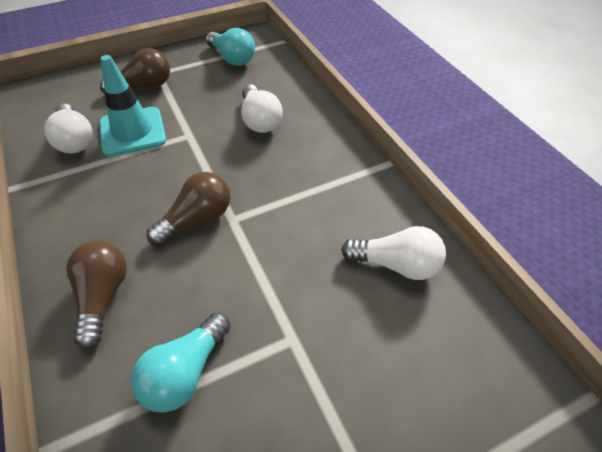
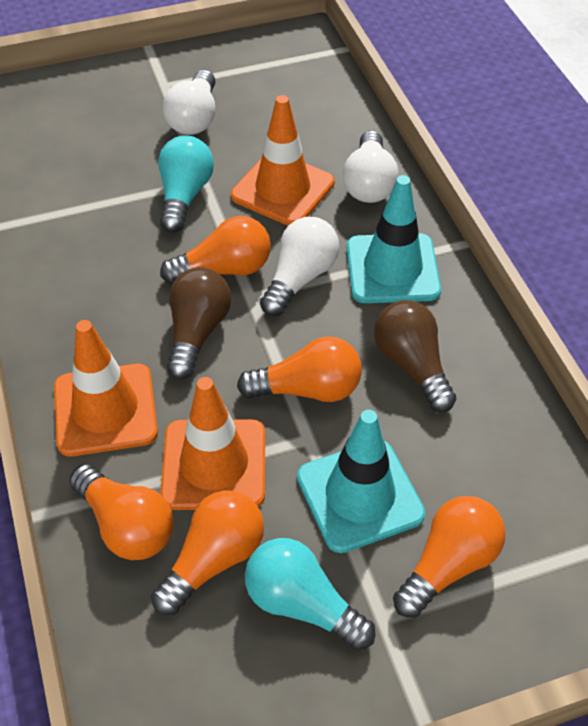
brown light bulb: 3 -> 2
orange light bulb: 0 -> 5
orange traffic cone: 0 -> 3
turquoise traffic cone: 1 -> 2

